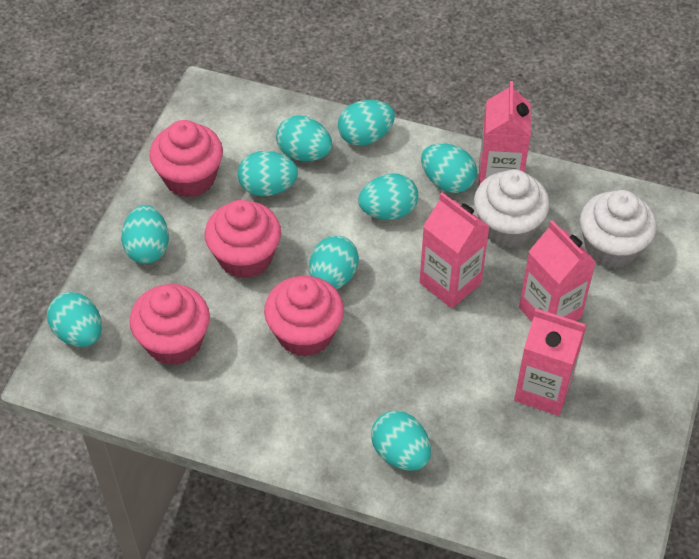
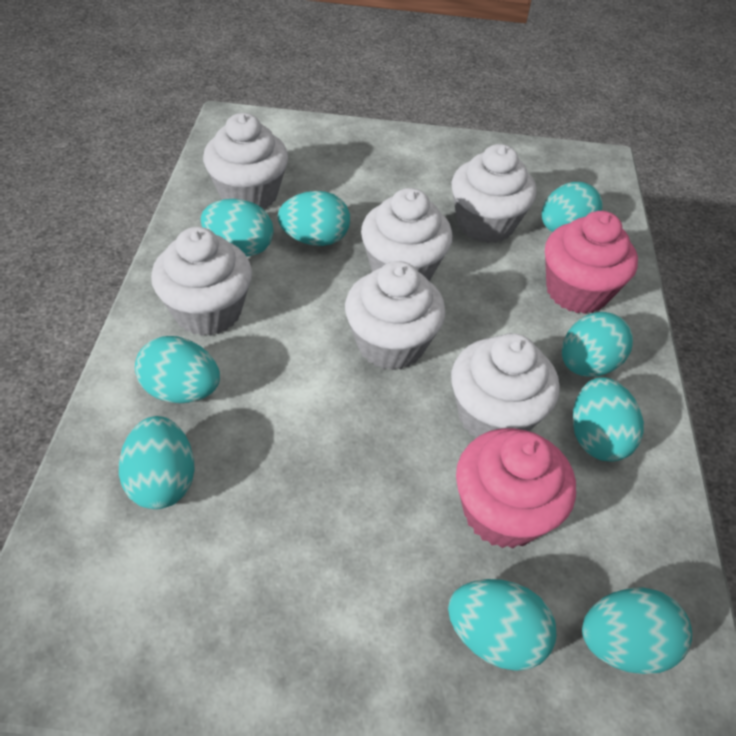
pink carton: 4 -> 0
pink cupcake: 4 -> 2
white cupcake: 2 -> 6

